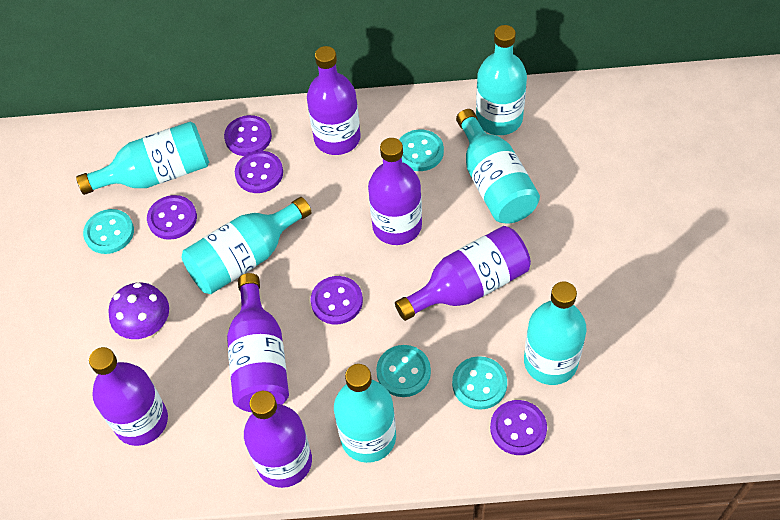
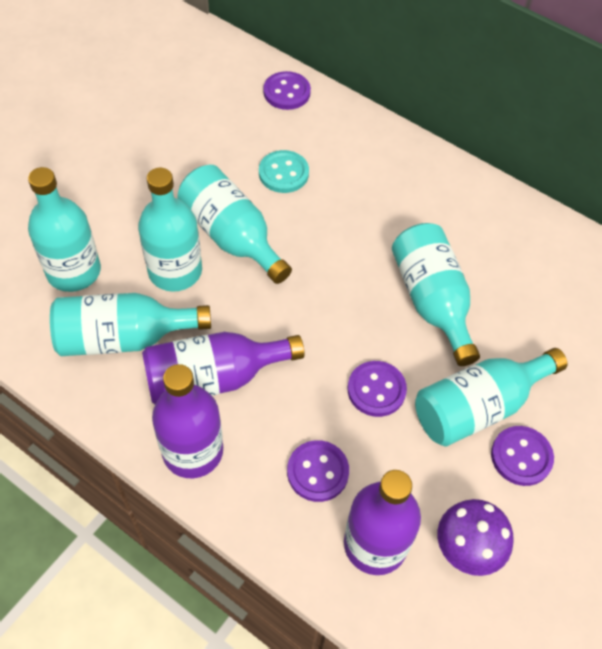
purple bottle: 6 -> 3
purple button: 5 -> 4
turquoise button: 4 -> 1

